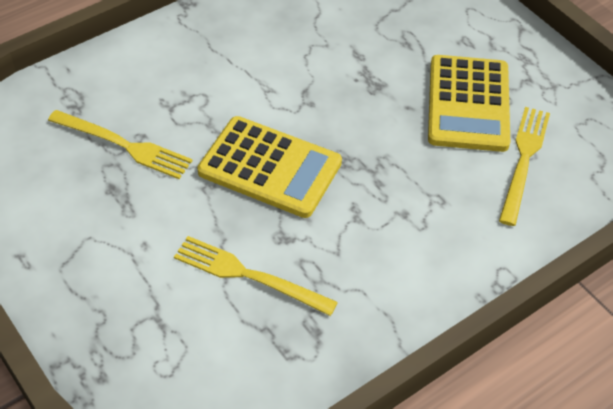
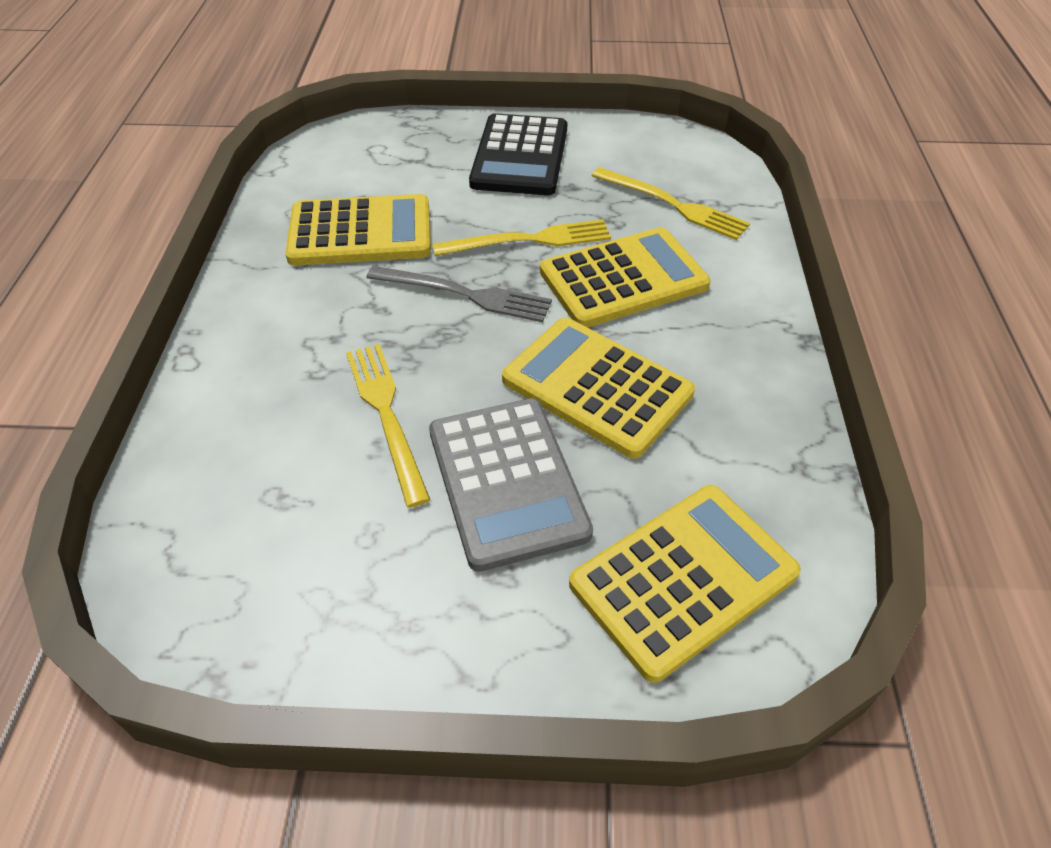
black calculator: 0 -> 1
grey calculator: 0 -> 1
grey fork: 0 -> 1
yellow calculator: 2 -> 4

